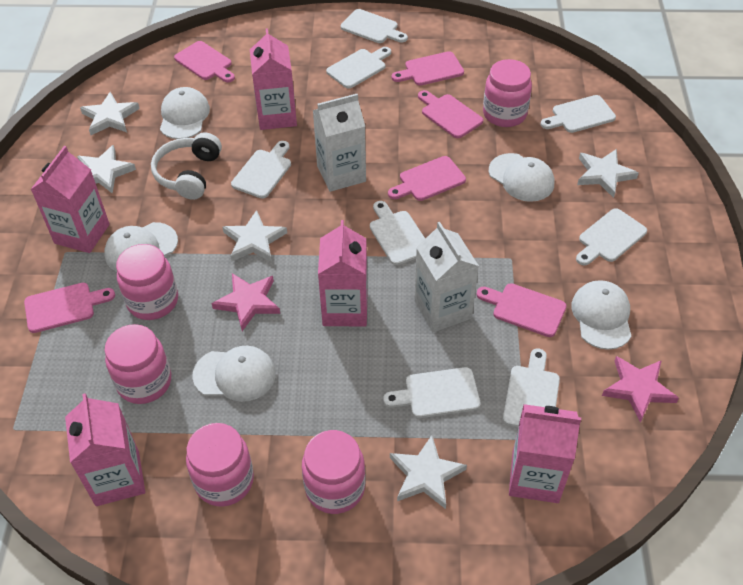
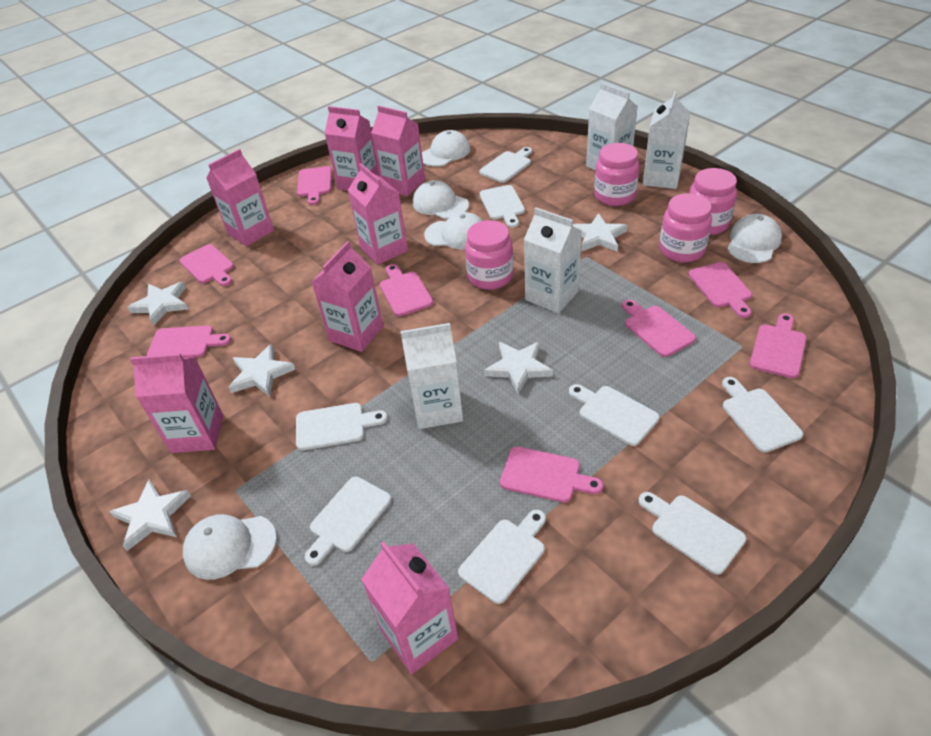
pink carton: 5 -> 7
pink cutting board: 6 -> 8
pink jar: 5 -> 4
pink star: 2 -> 0
white carton: 2 -> 4
white headphones: 1 -> 0

